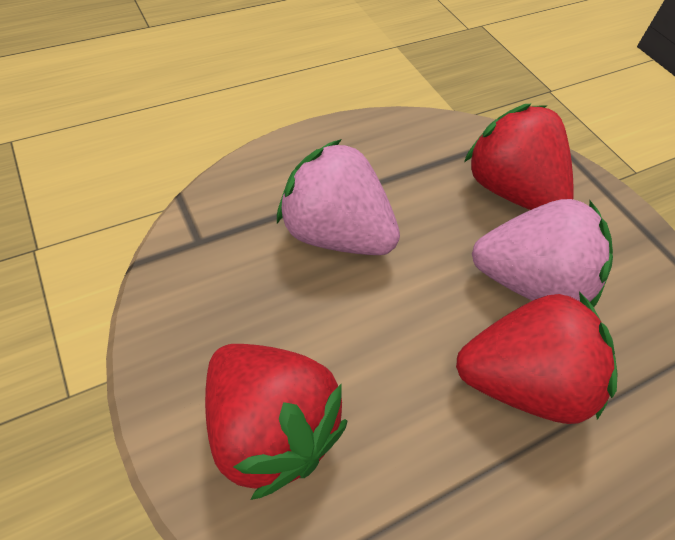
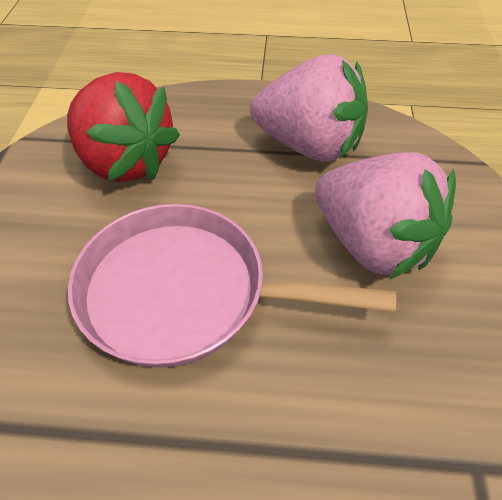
pink pan: 0 -> 1
red strawberry: 3 -> 1

